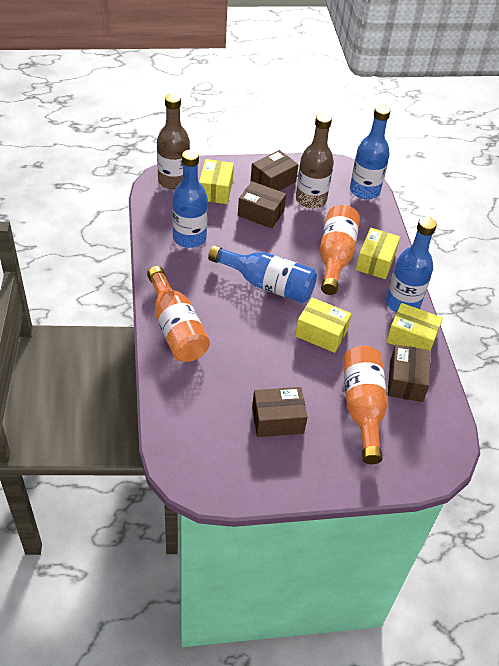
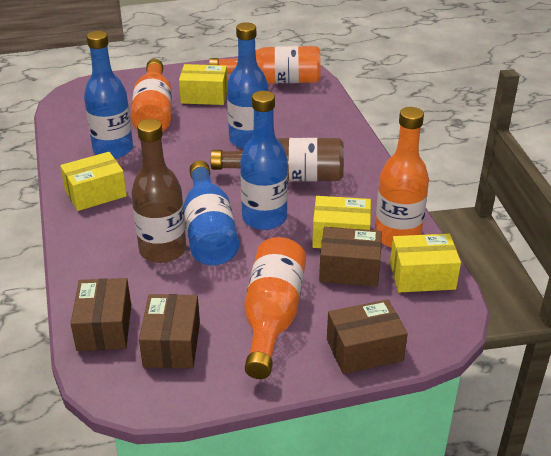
orange bottle: 3 -> 4

